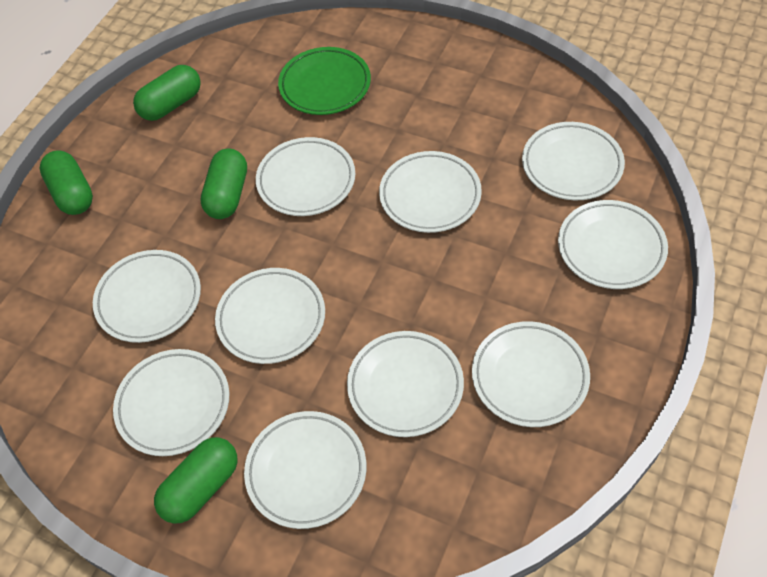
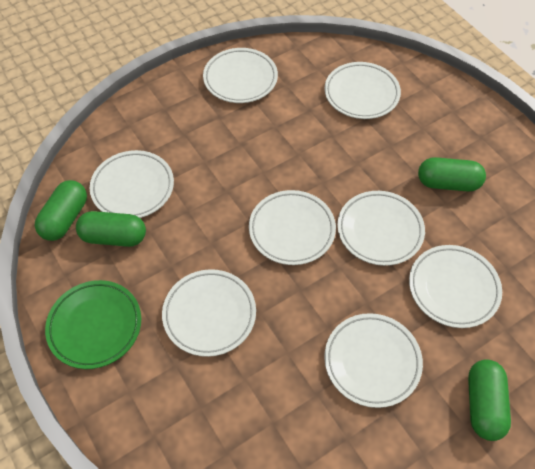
white plate: 10 -> 8

